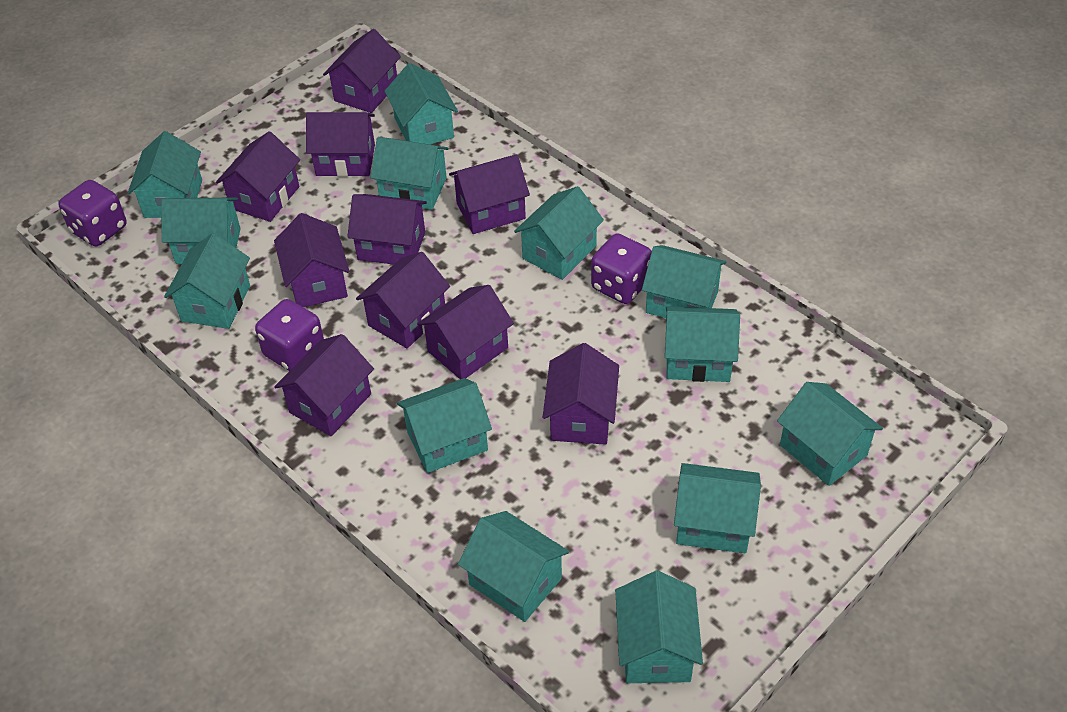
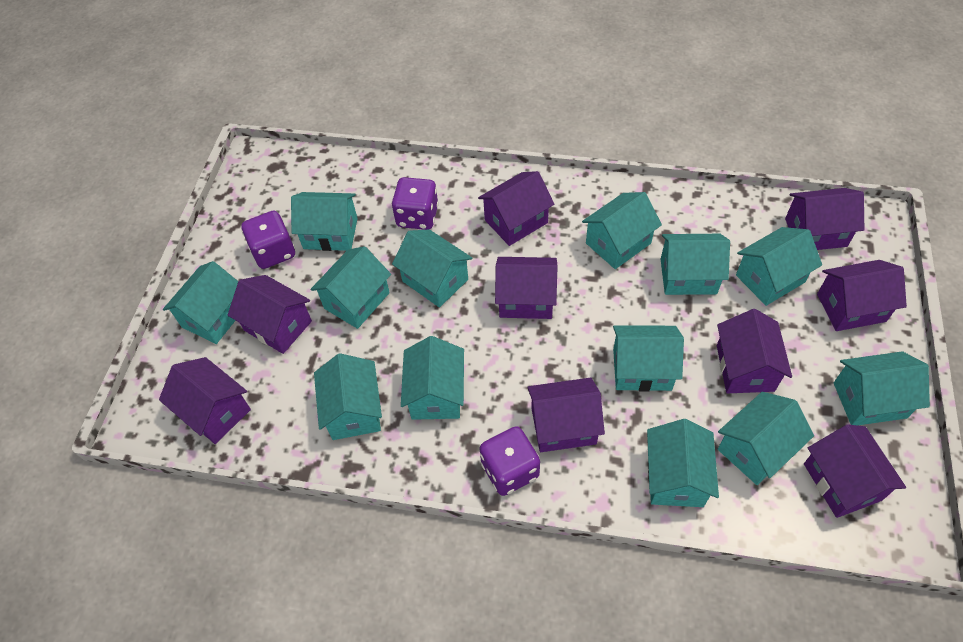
purple house: 10 -> 9

